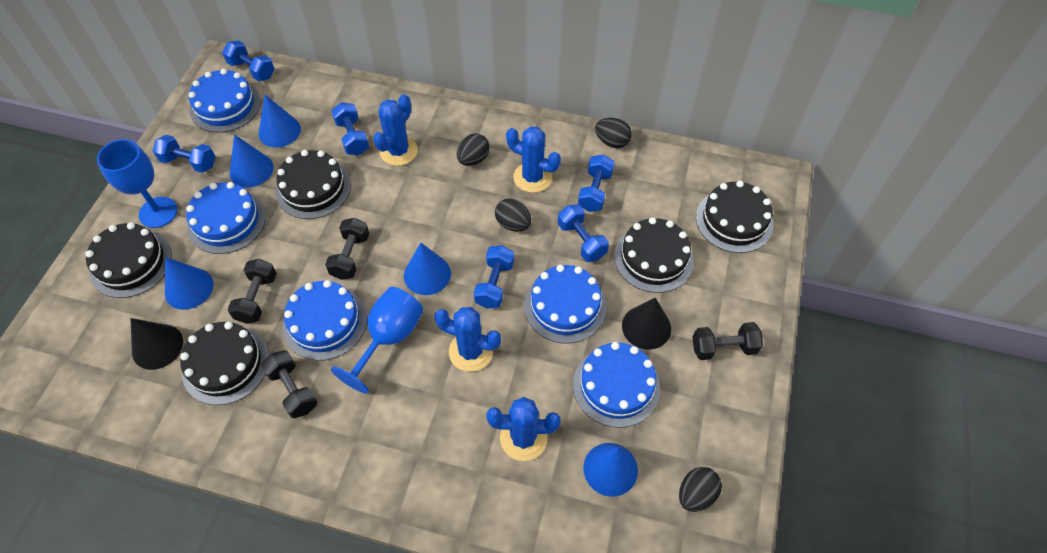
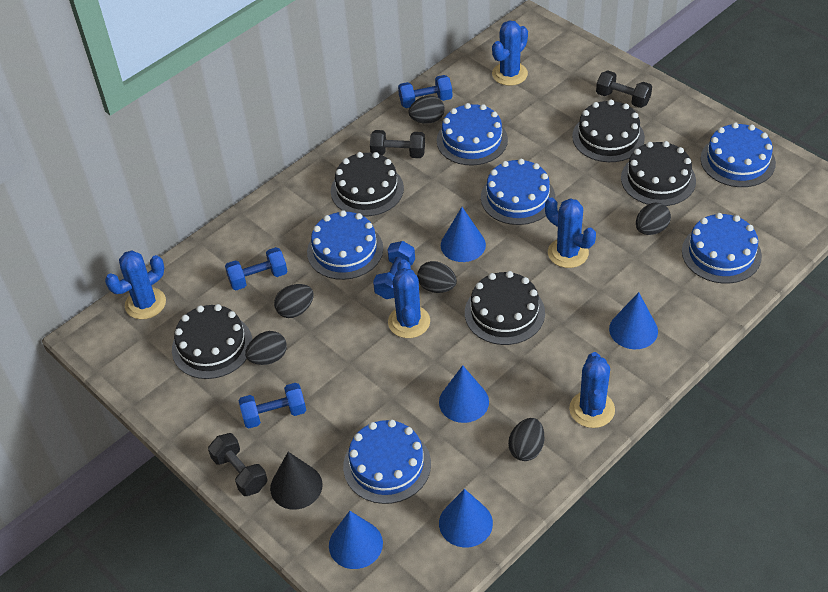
black cone: 2 -> 1
black dumbbell: 4 -> 3
black egg: 4 -> 6
blue cactus: 4 -> 5
blue cake: 5 -> 6
blue dumbbell: 6 -> 4
blue goblet: 2 -> 0

